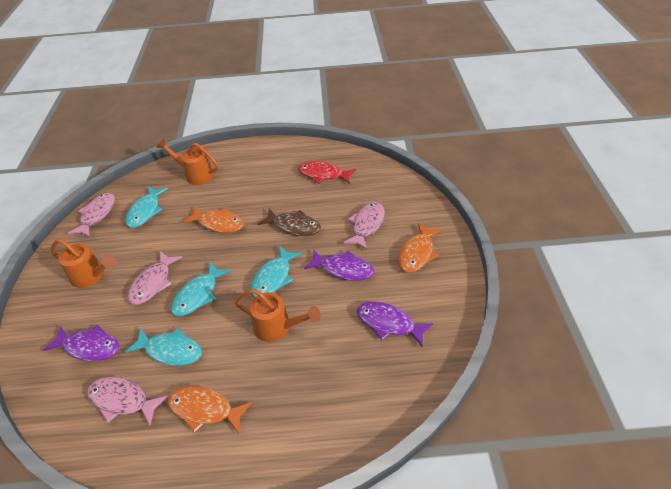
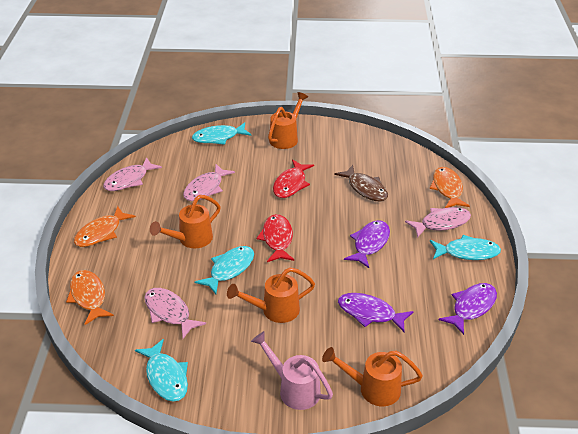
orange watering can: 3 -> 4
pink watering can: 0 -> 1
red fish: 1 -> 2

